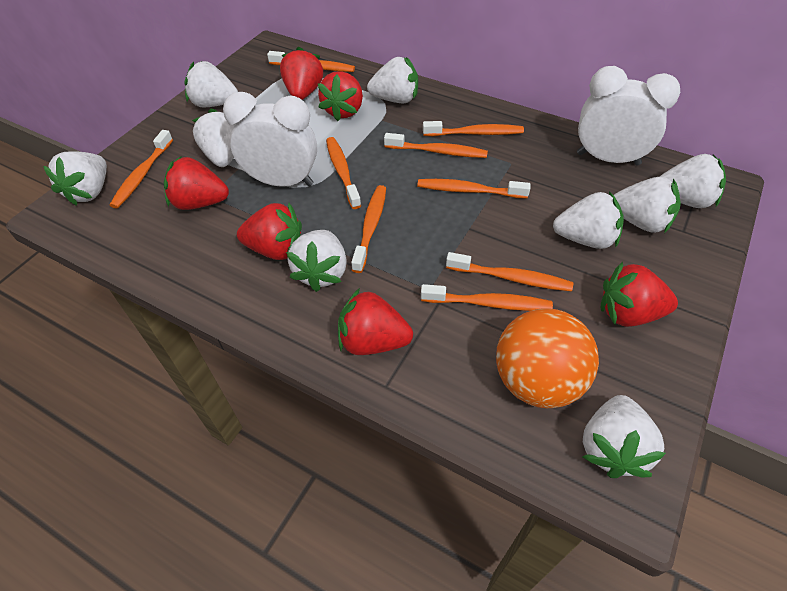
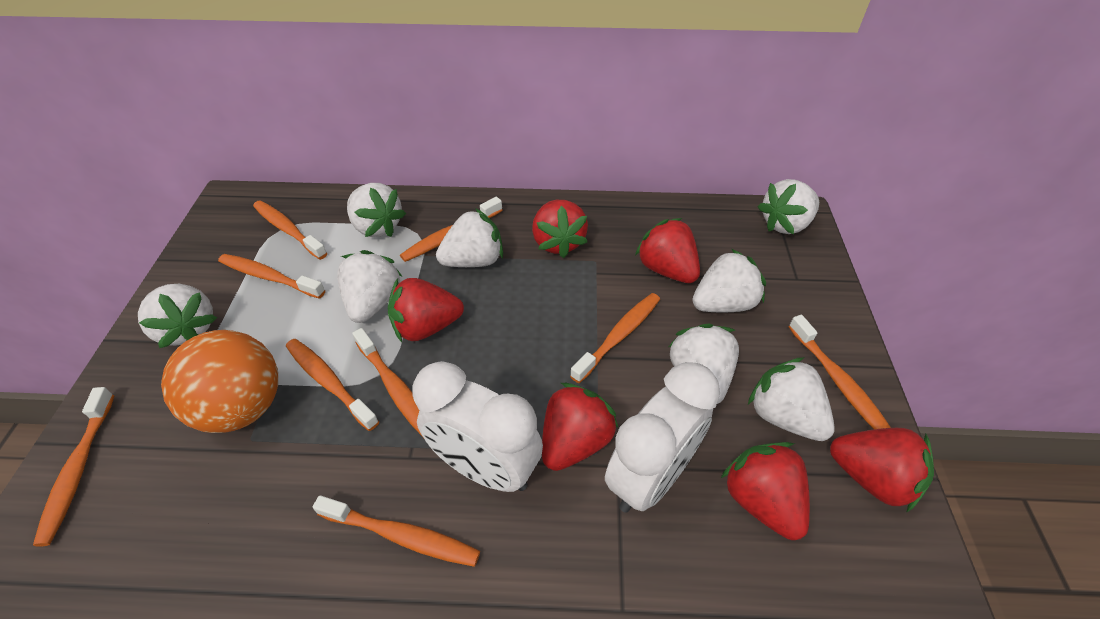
white strawberry: 9 -> 8

